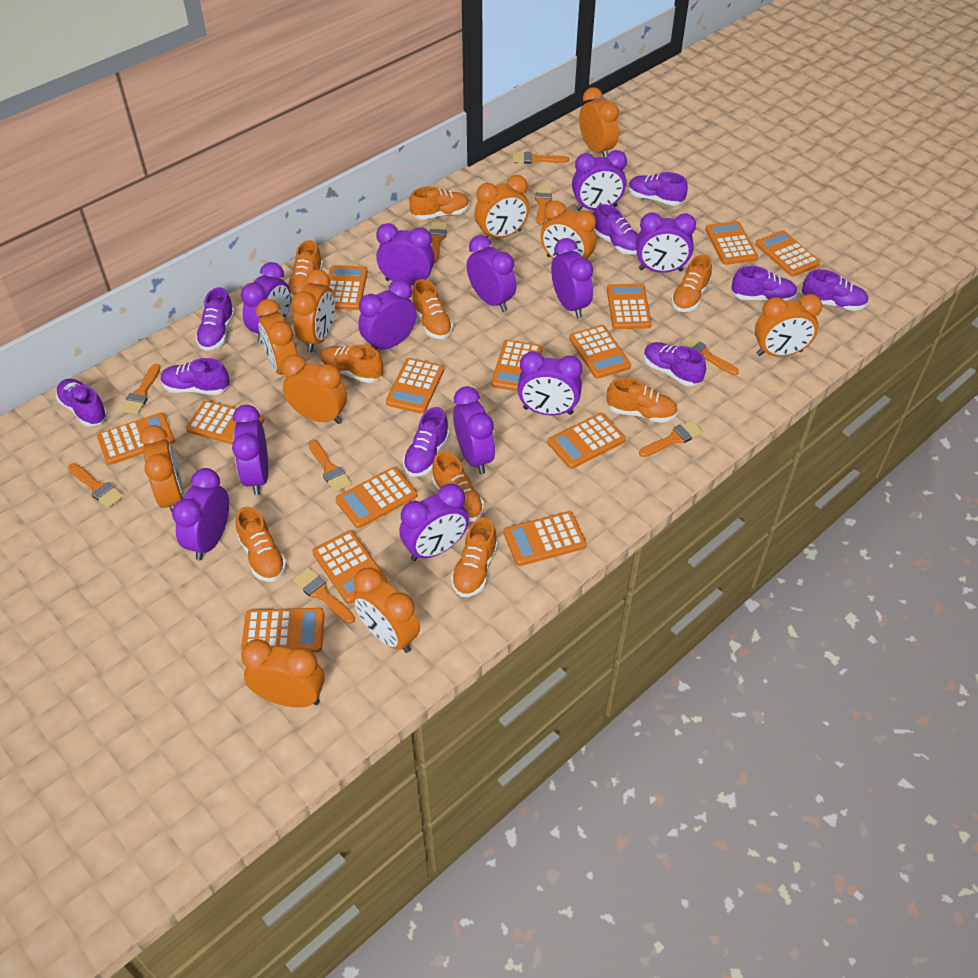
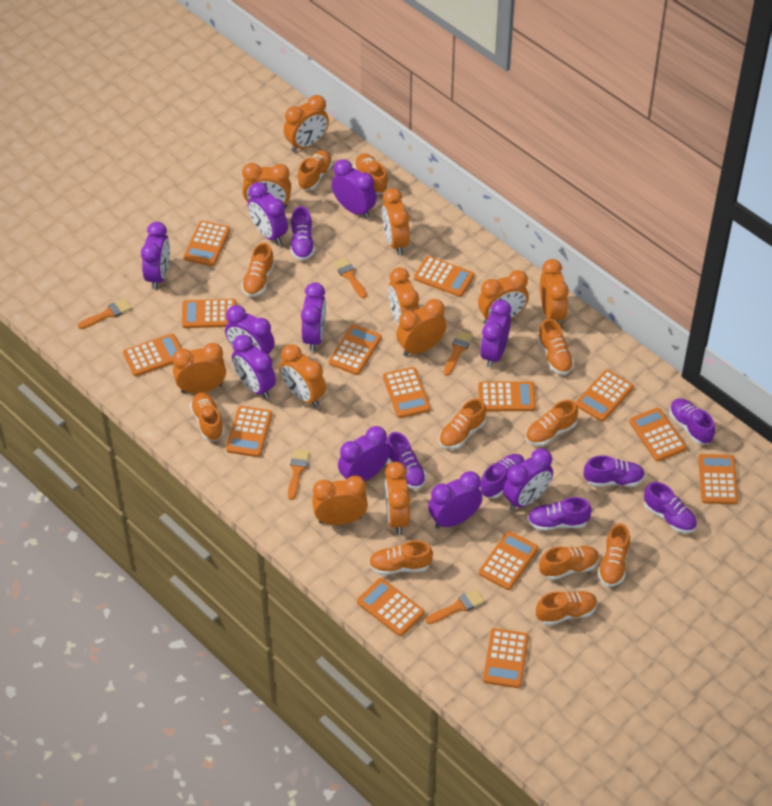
orange brush: 9 -> 5
orange clock: 10 -> 11
orange shoe: 9 -> 11
purple clock: 12 -> 10
purple shoe: 9 -> 7

